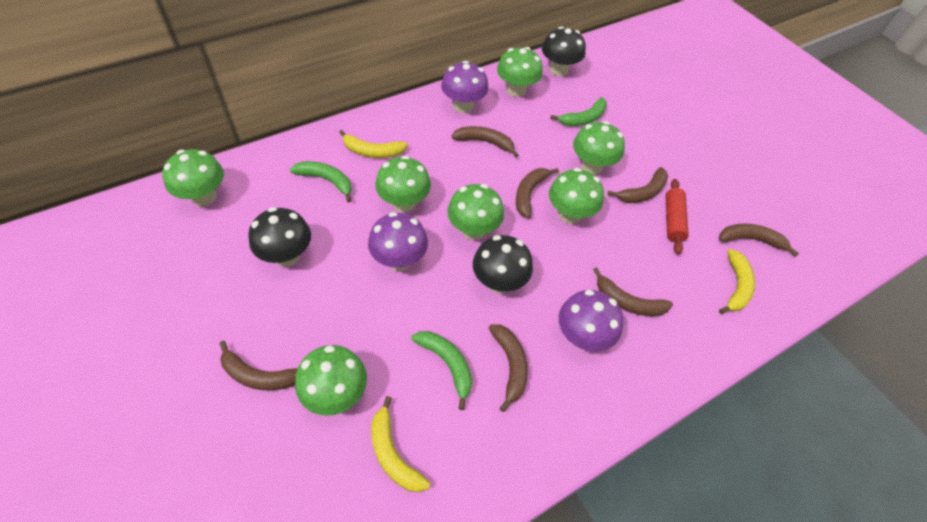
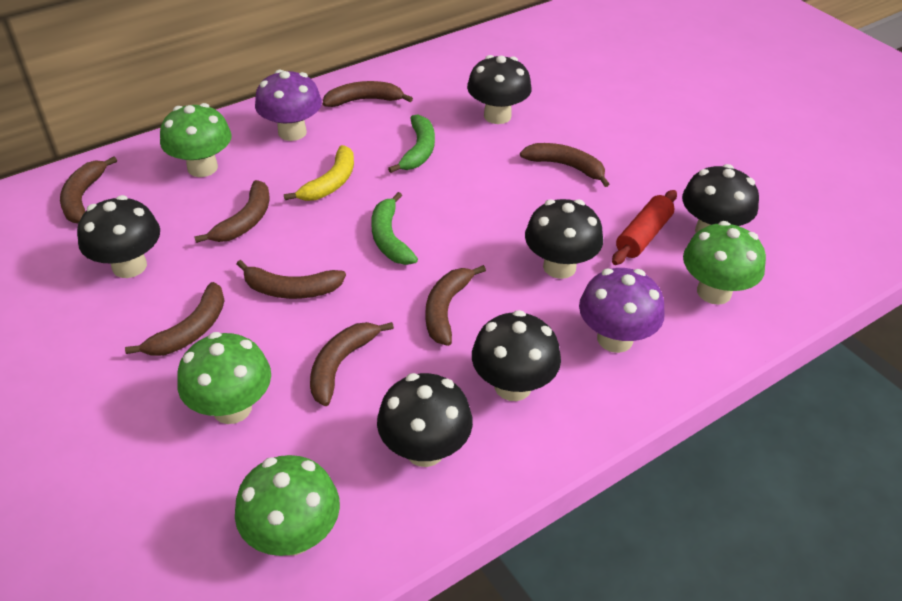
black mushroom: 3 -> 6
brown banana: 7 -> 8
green banana: 3 -> 2
green mushroom: 7 -> 4
purple mushroom: 3 -> 2
yellow banana: 3 -> 1

